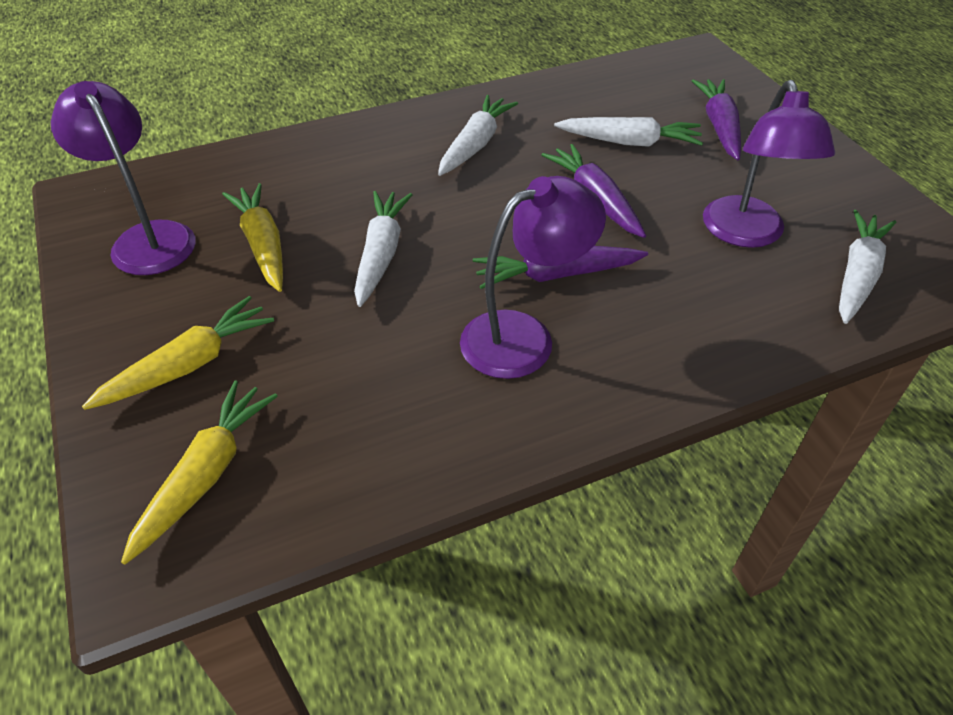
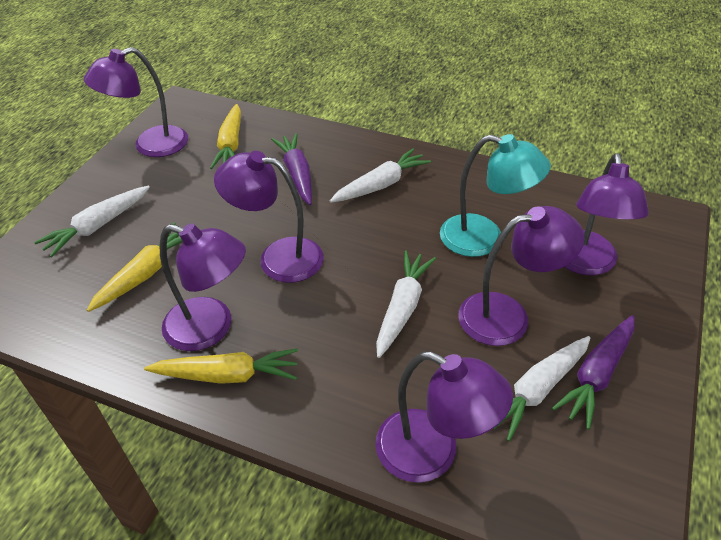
purple carrot: 3 -> 2
purple lamp: 3 -> 6
turquoise lamp: 0 -> 1

